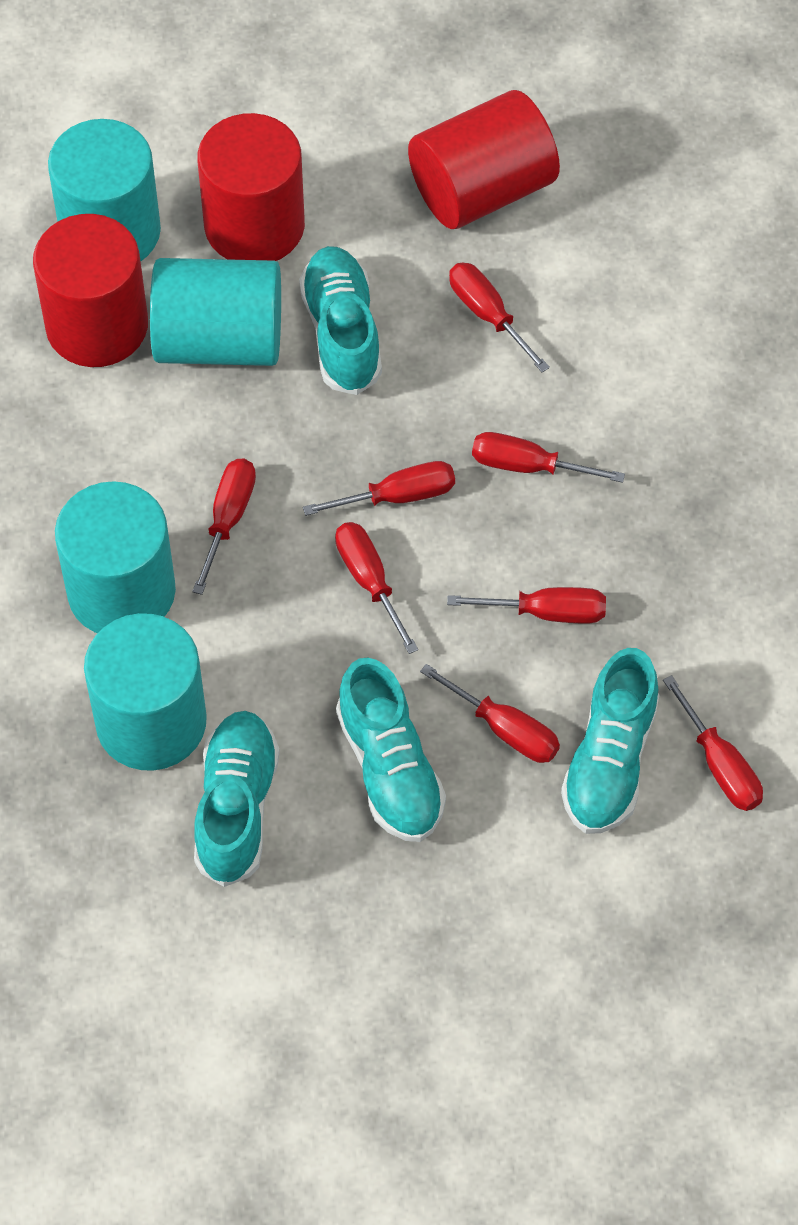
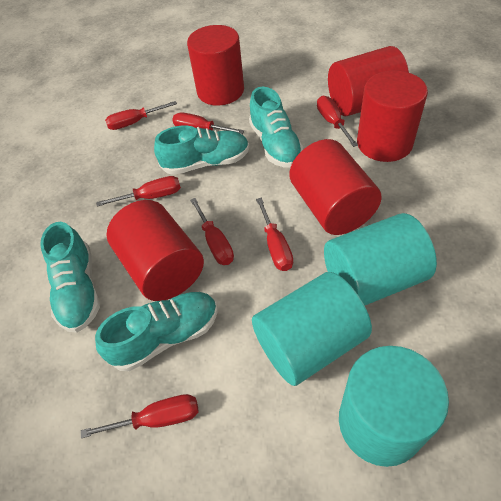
red cylinder: 3 -> 5
red screwdriver: 8 -> 7
turquoise cylinder: 4 -> 3

